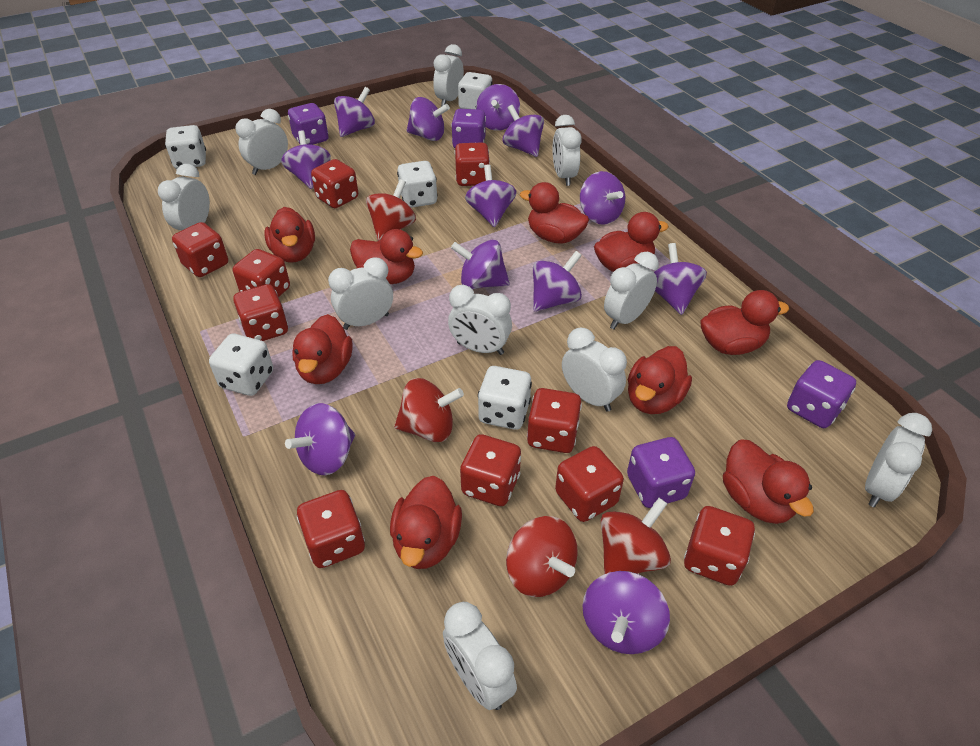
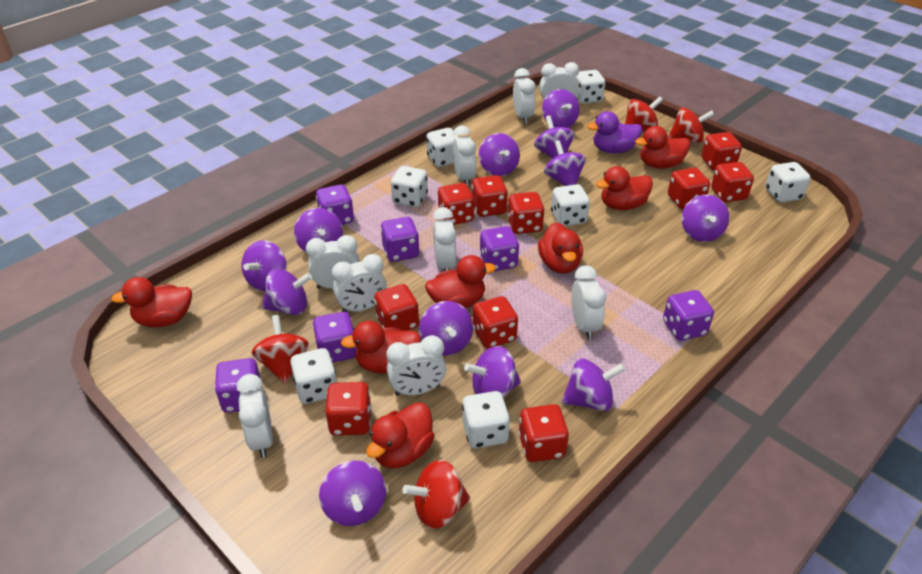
purple dice: 4 -> 6
purple duck: 0 -> 1
red duck: 9 -> 7
white clock: 10 -> 9
white dice: 5 -> 7

